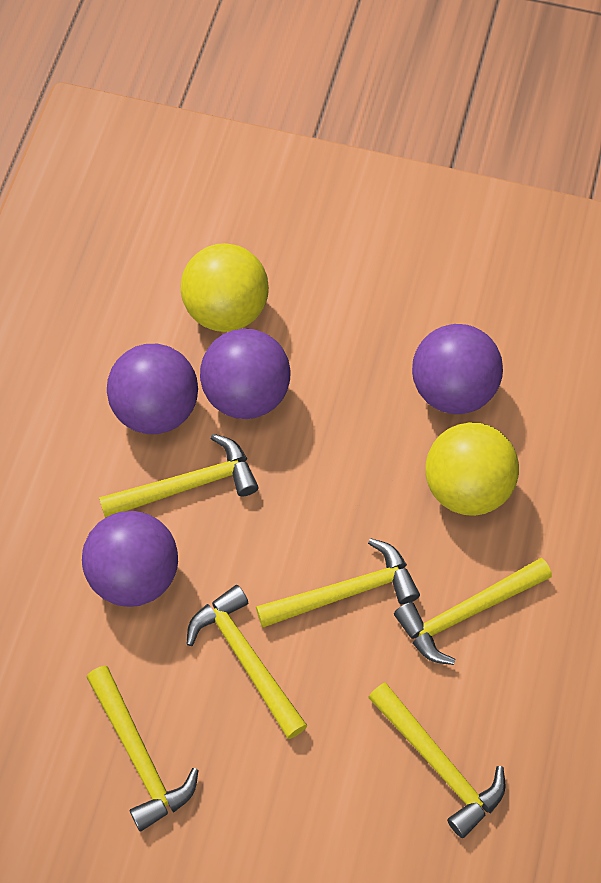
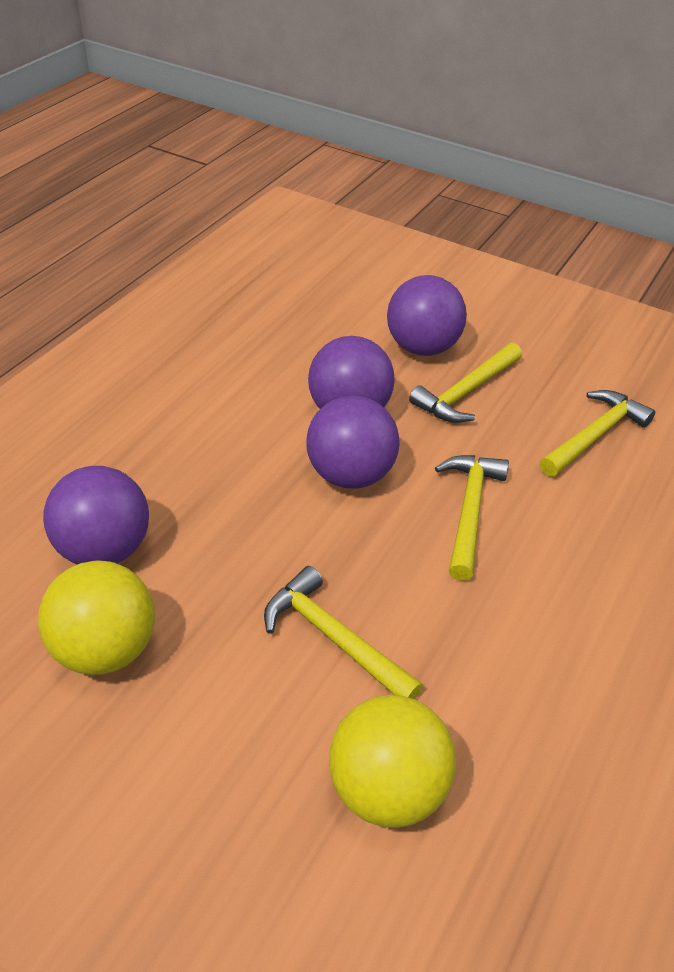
yellow hammer: 6 -> 4

